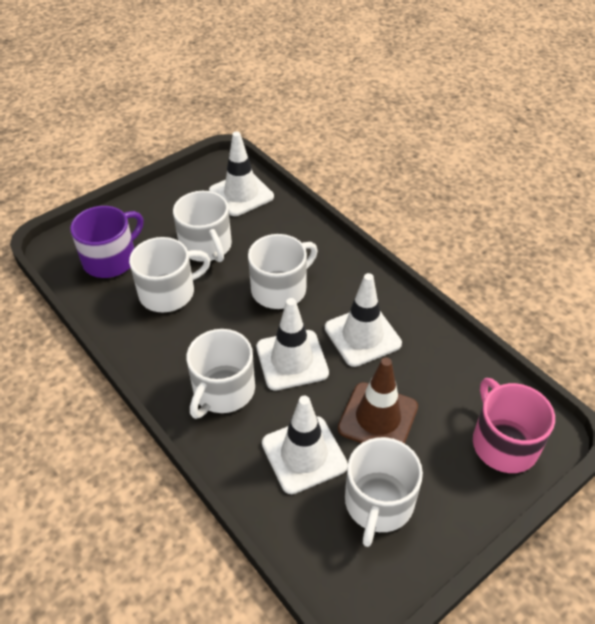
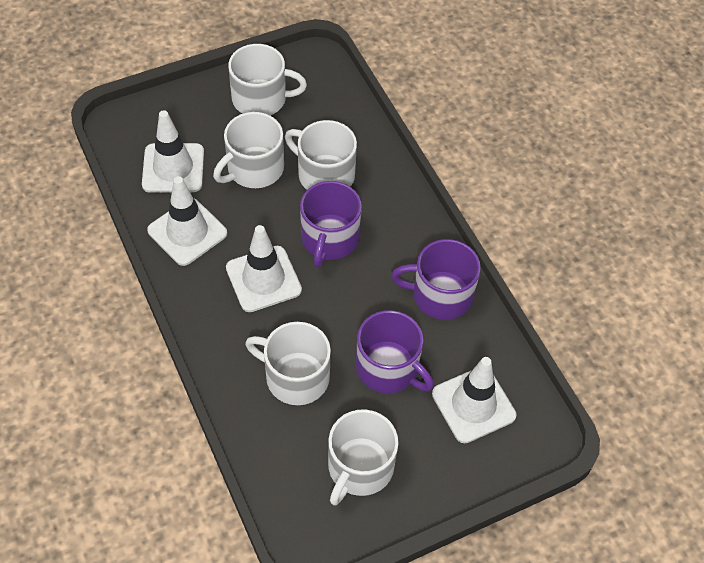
brown traffic cone: 1 -> 0
pink mug: 1 -> 0
purple mug: 1 -> 3

